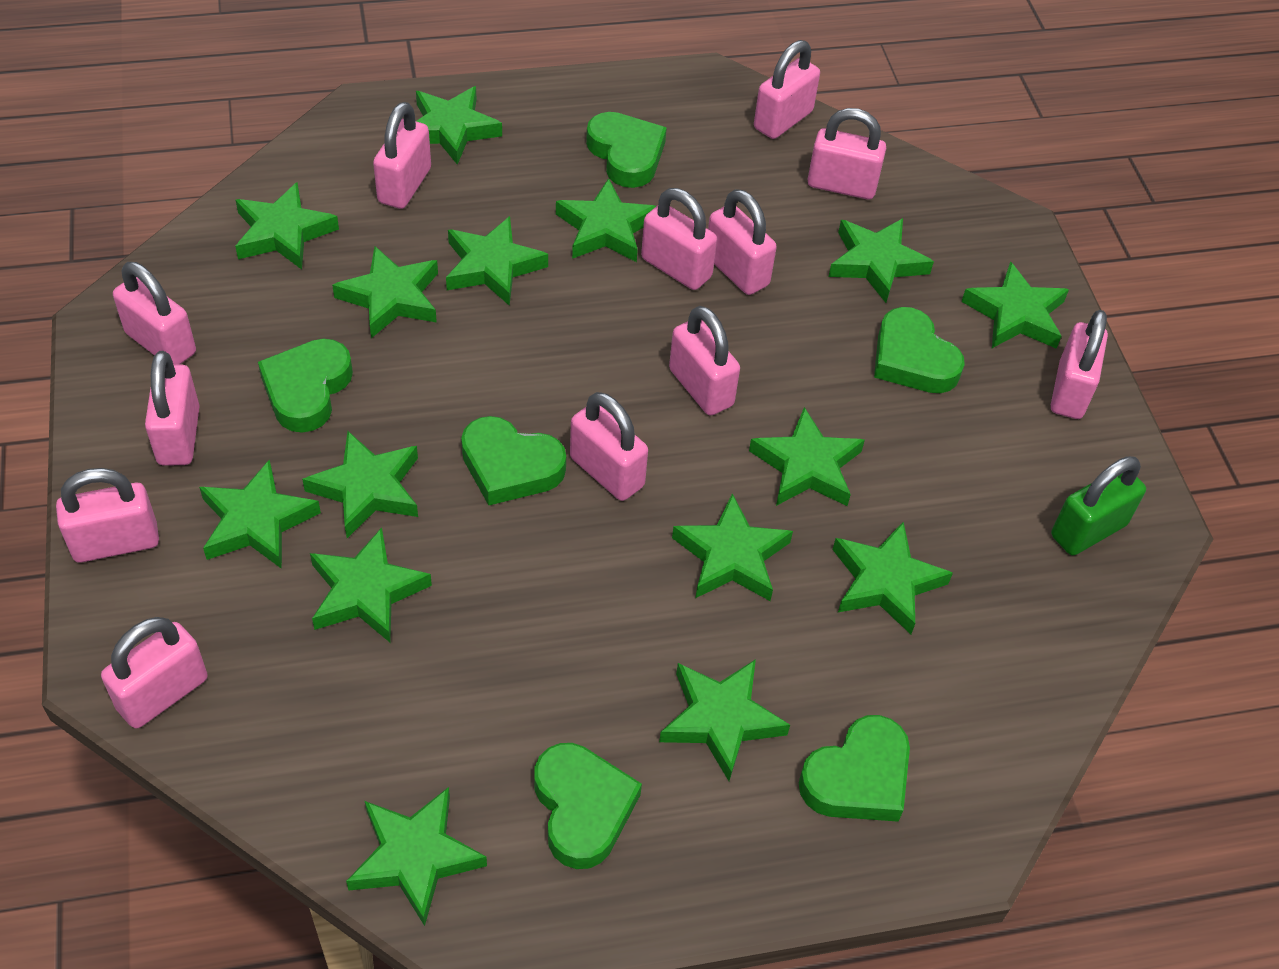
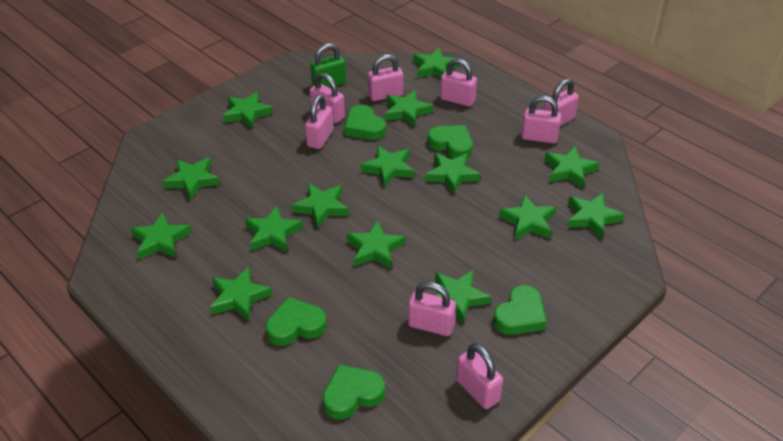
green heart: 6 -> 5
pink padlock: 12 -> 8

